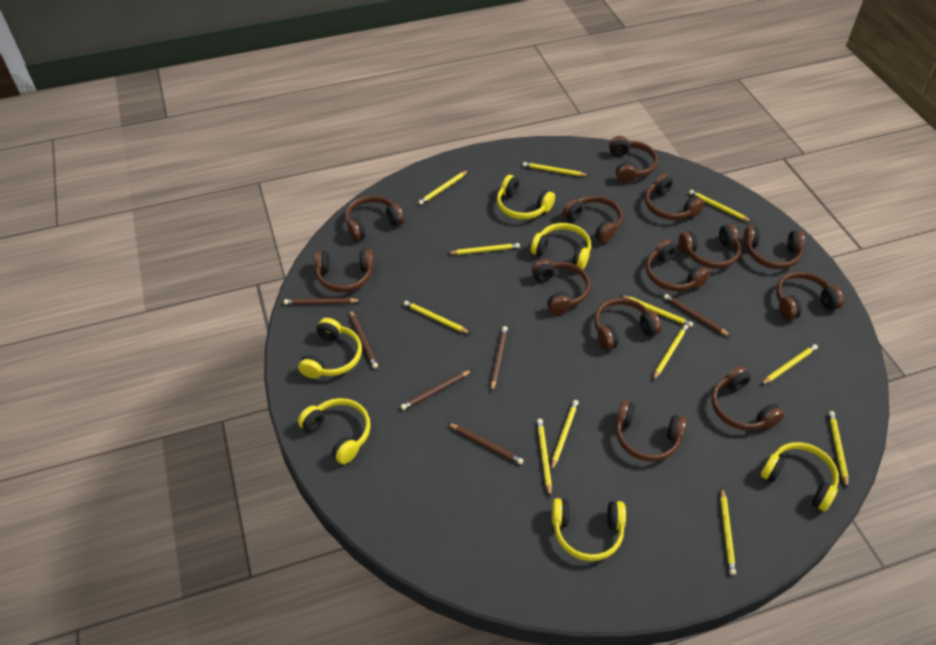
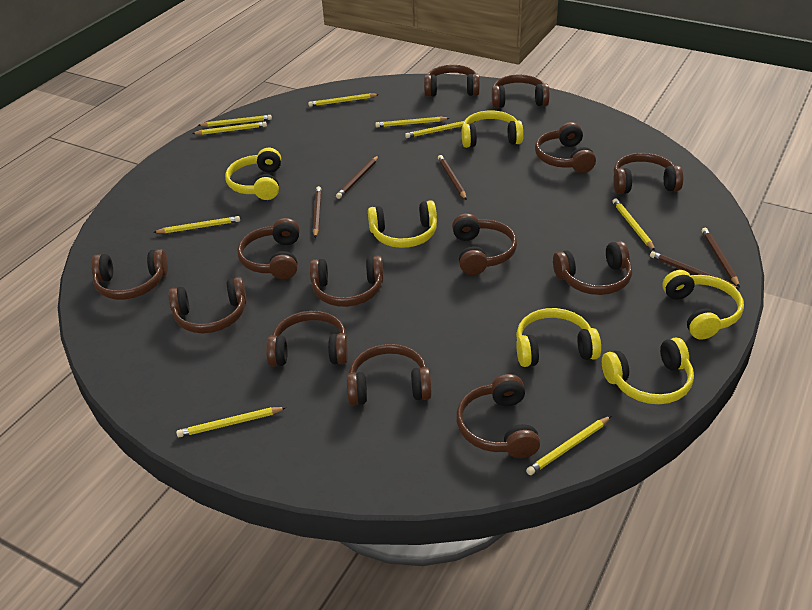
brown pencil: 6 -> 5
yellow pencil: 12 -> 9

